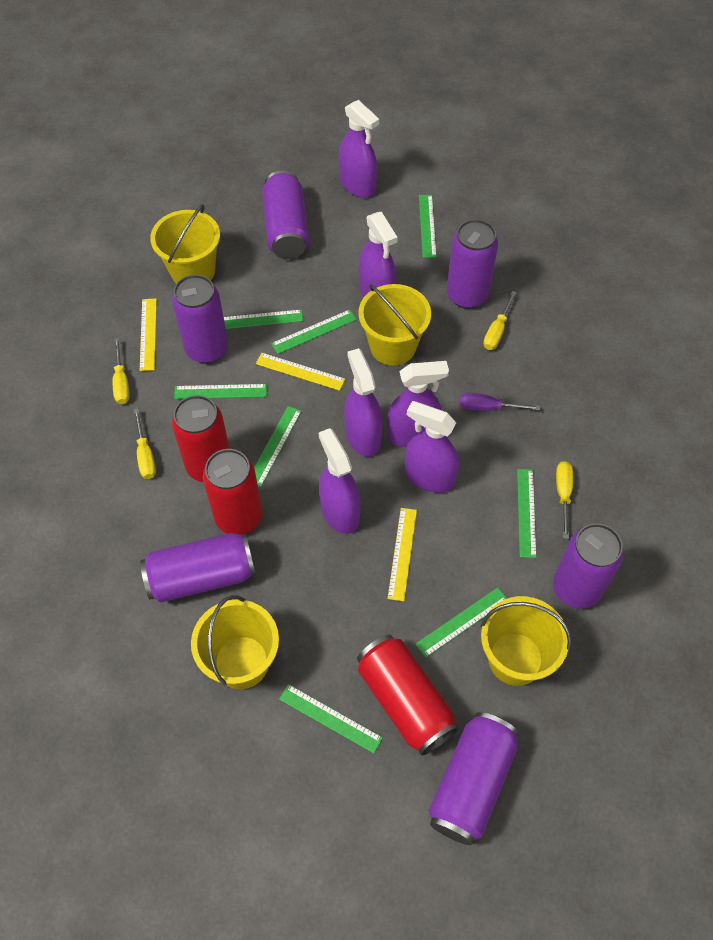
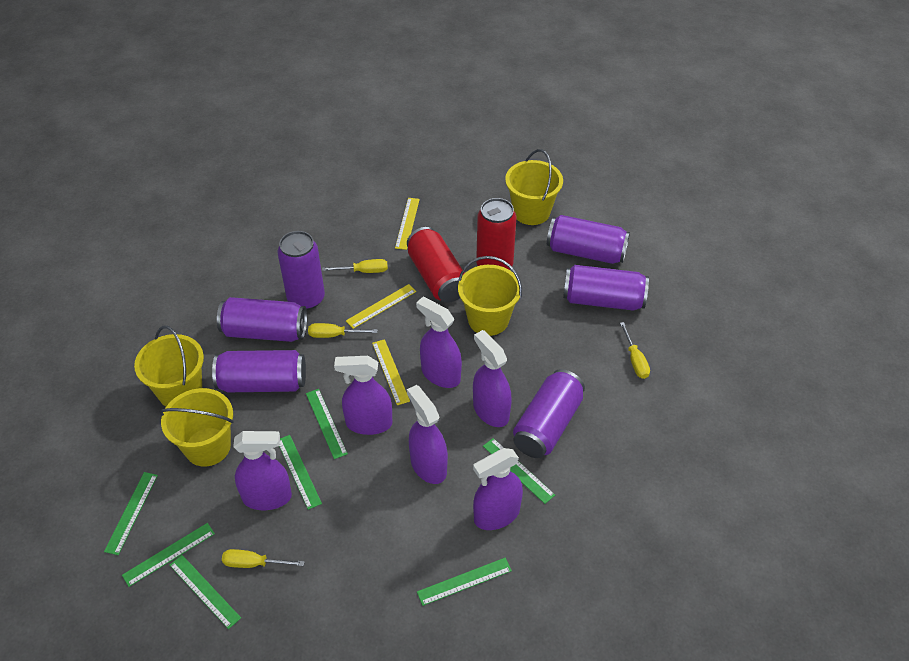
green ruler: 8 -> 7
purple screwdriver: 1 -> 0
red can: 3 -> 2

